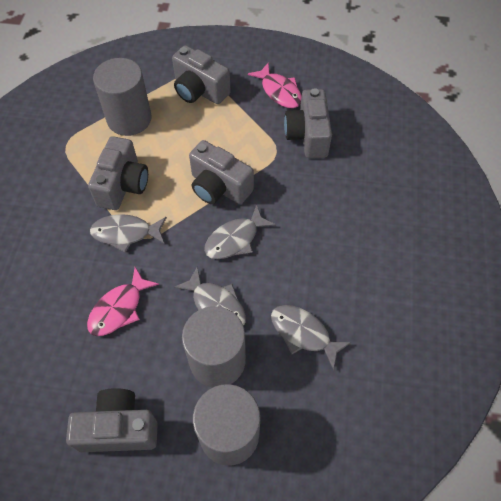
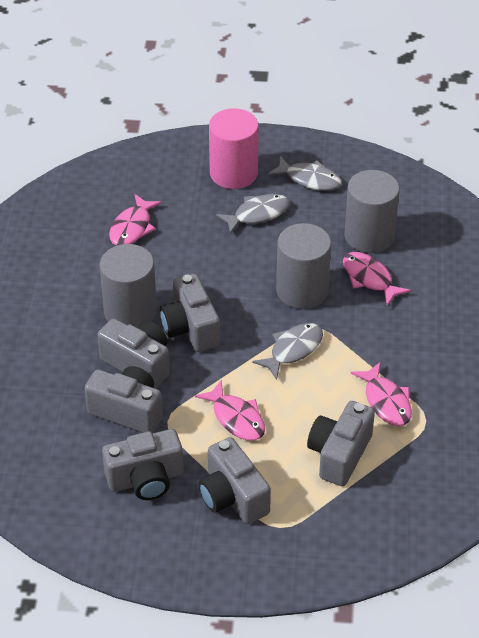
grey camera: 5 -> 6
grey fish: 4 -> 3
pink cylinder: 0 -> 1
pink fish: 2 -> 4

